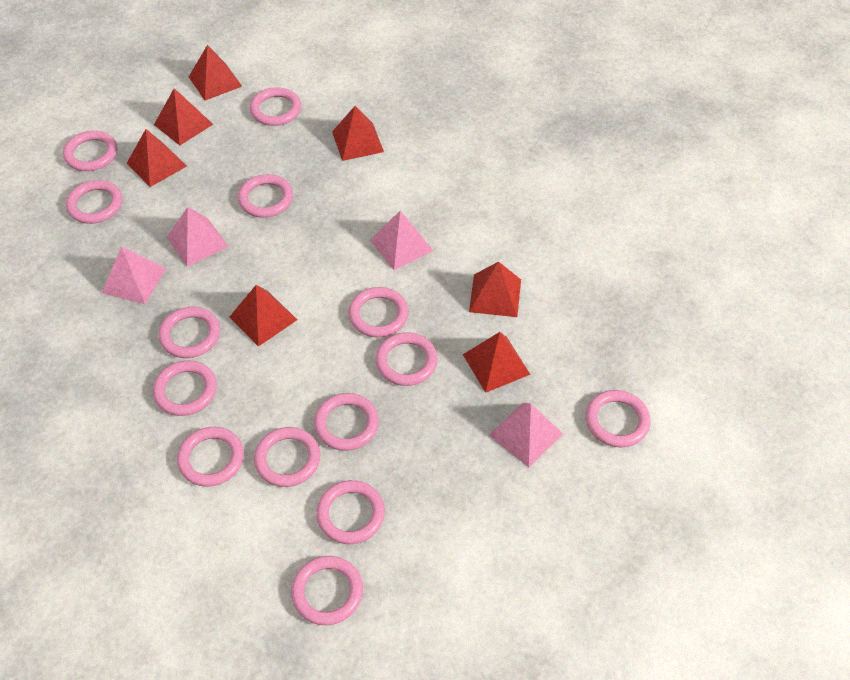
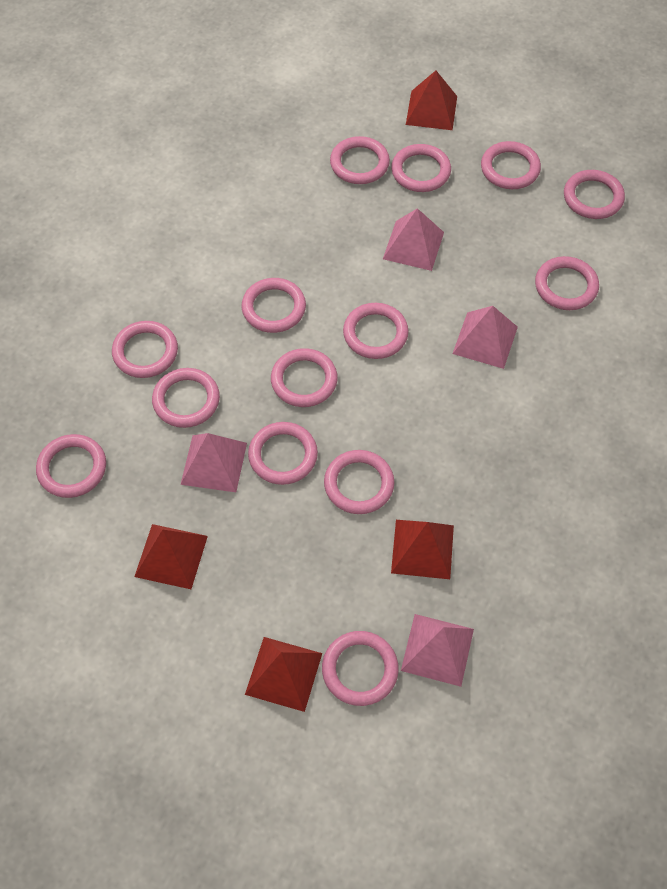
red pyramid: 7 -> 4

